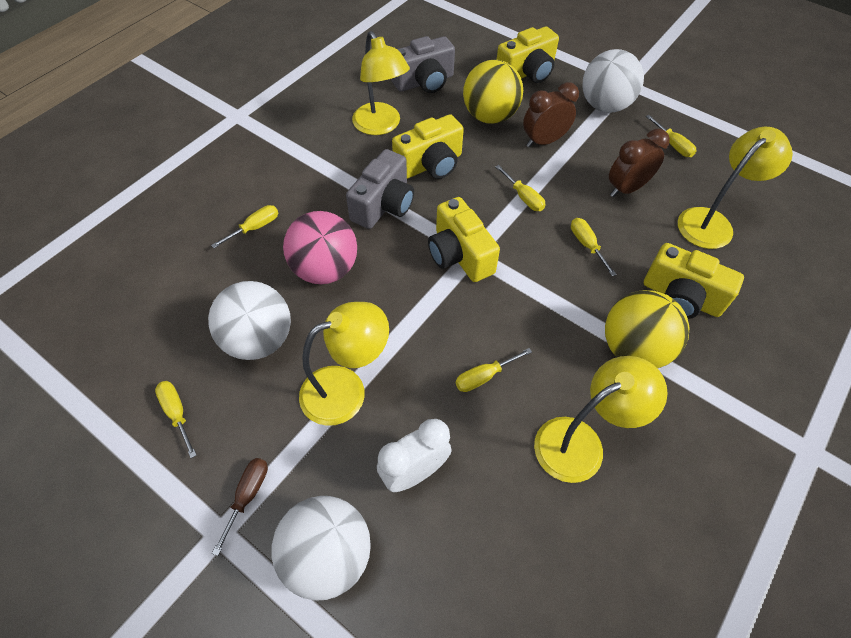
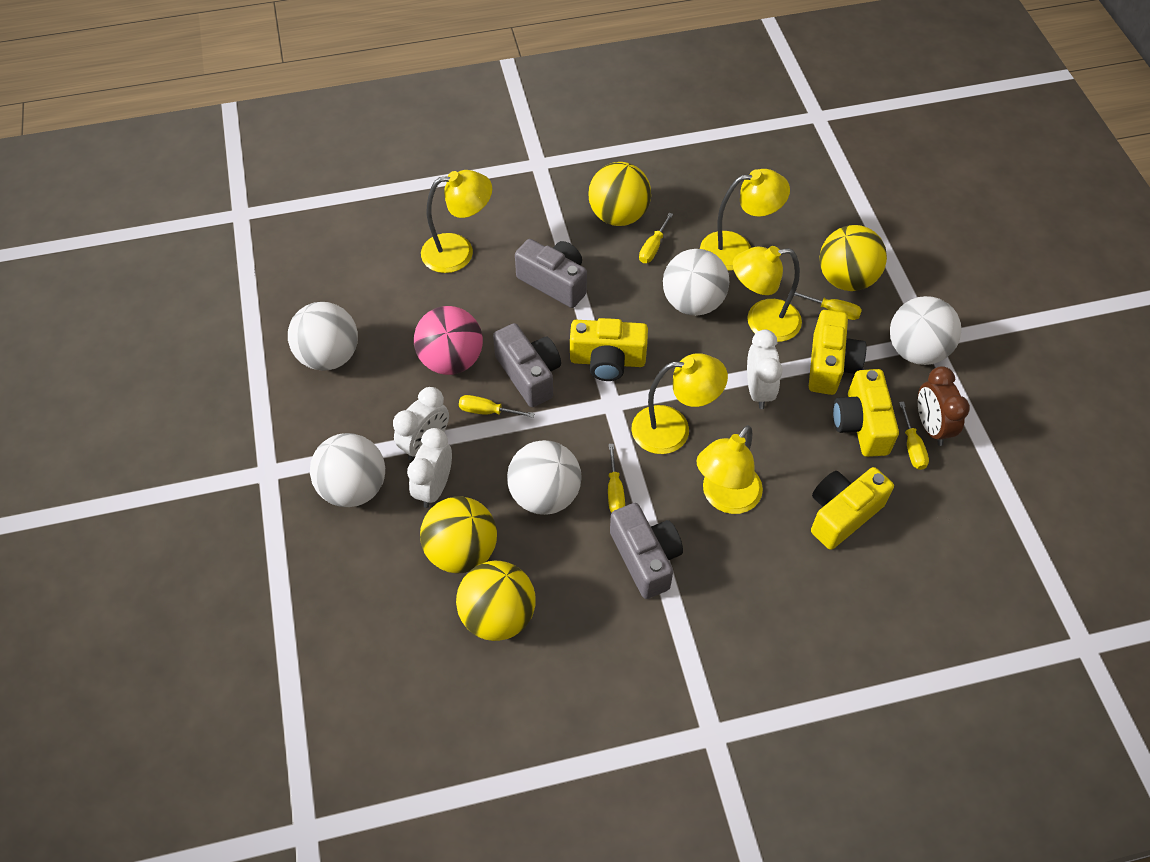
brown clock: 2 -> 1
brown screwdriver: 1 -> 0
grey camera: 2 -> 3
white ball: 3 -> 5
white clock: 1 -> 3
yellow ball: 2 -> 4
yellow lamp: 4 -> 5
yellow screwdriver: 6 -> 5

